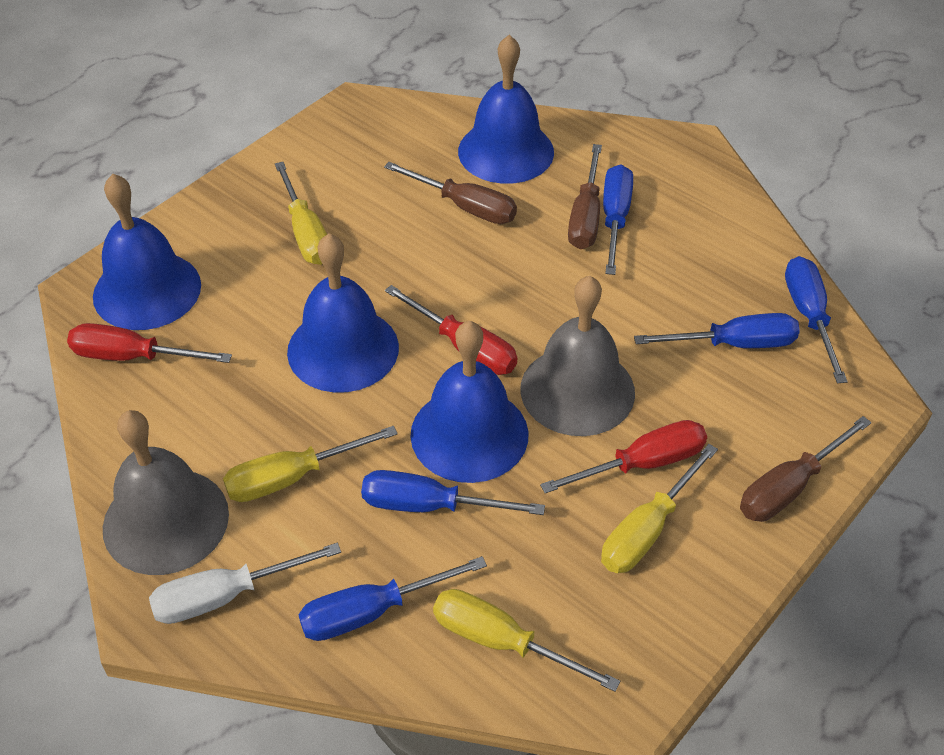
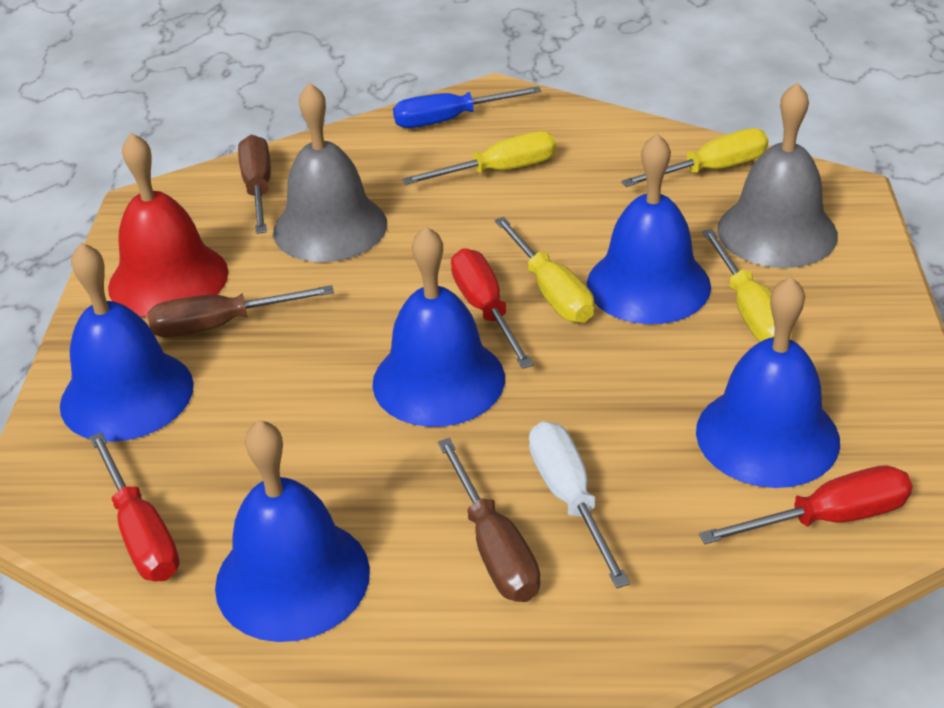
blue bell: 4 -> 5
blue screwdriver: 5 -> 1
red bell: 0 -> 1

